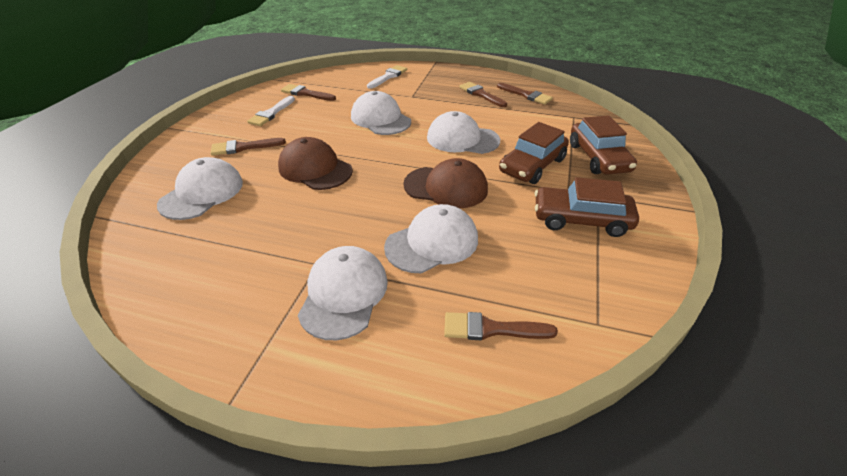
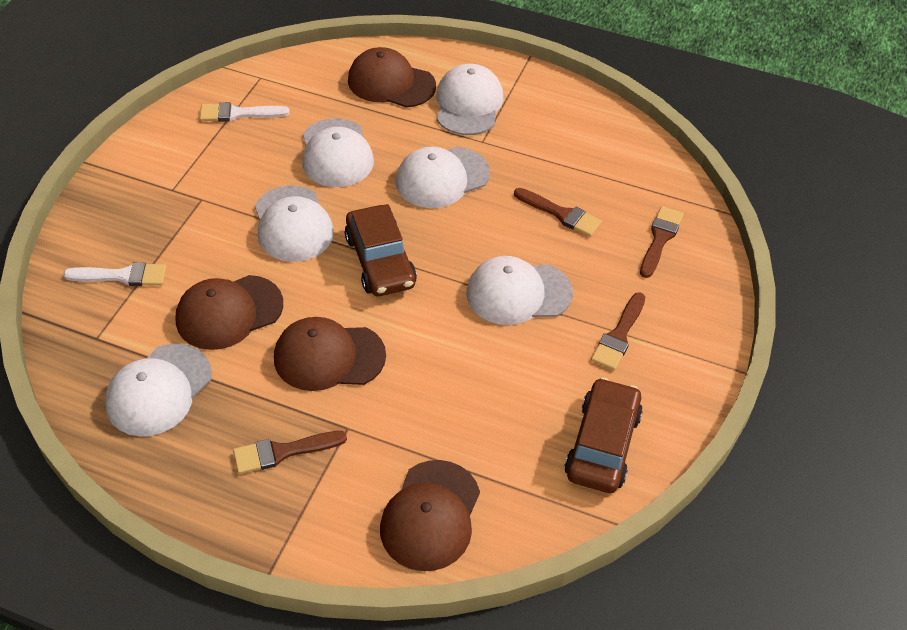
brown brush: 5 -> 4
brown cap: 2 -> 4
brown car: 3 -> 2
white cap: 5 -> 6

